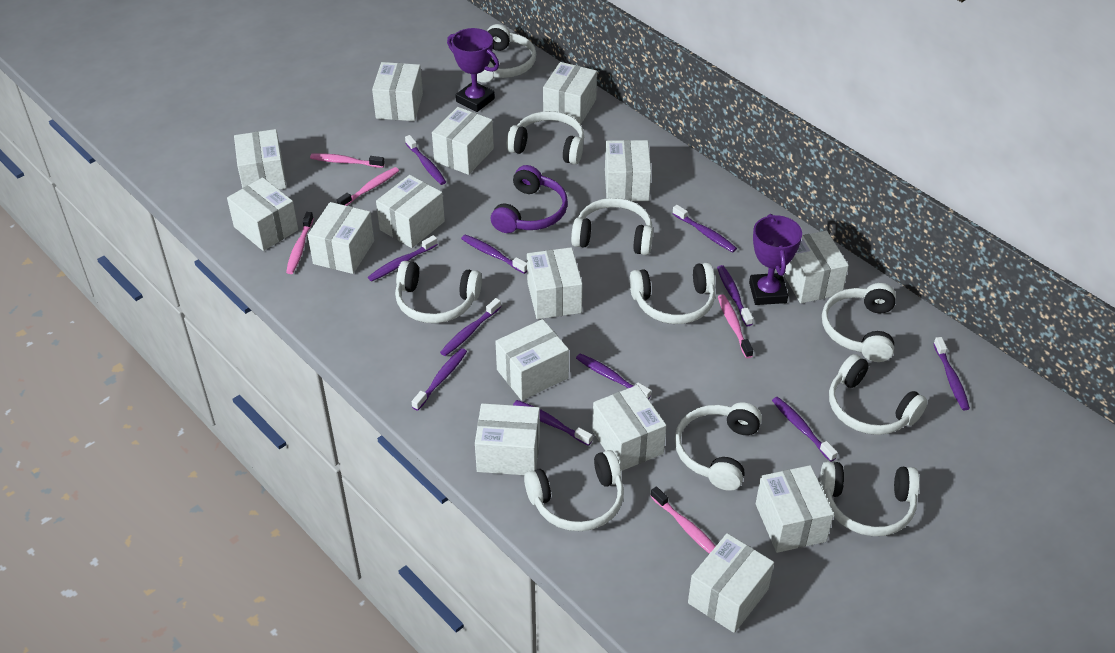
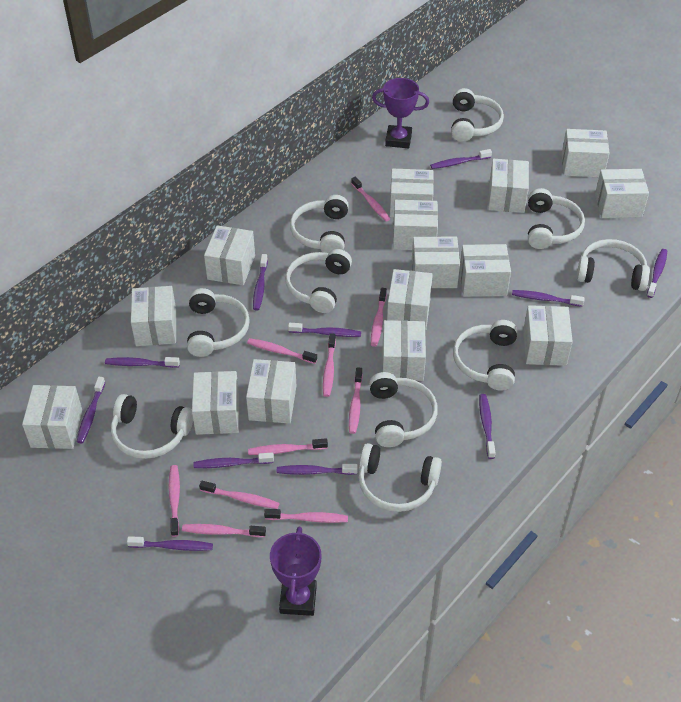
pink toothbrush: 5 -> 10
purple headphones: 1 -> 0

